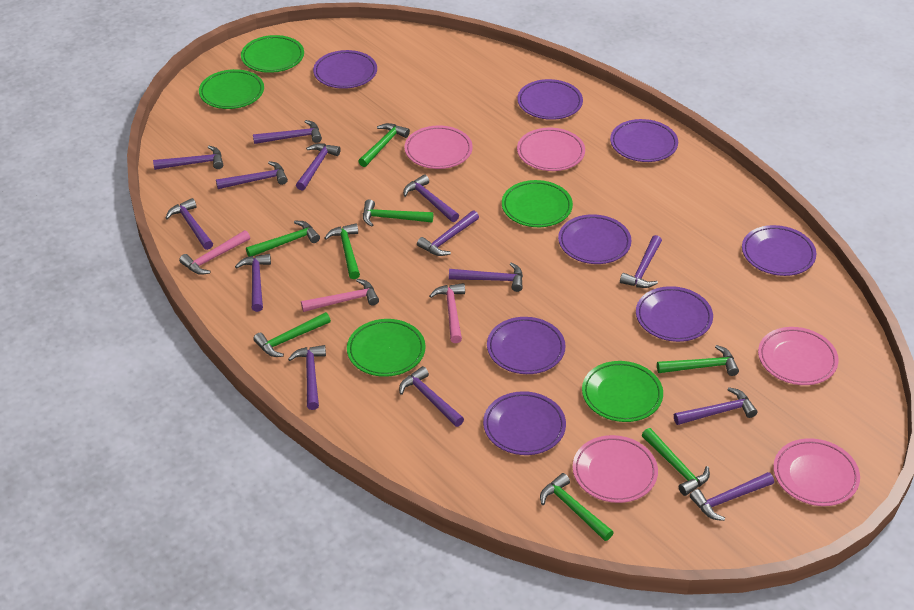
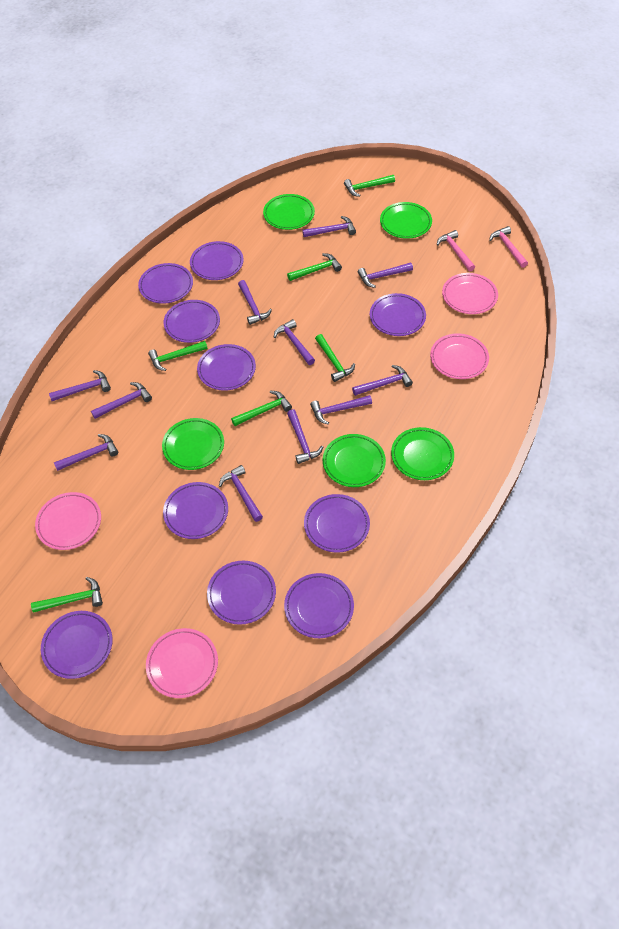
green hammer: 8 -> 6
pink hammer: 3 -> 2
pink plate: 5 -> 4
purple hammer: 14 -> 11
purple plate: 8 -> 10

